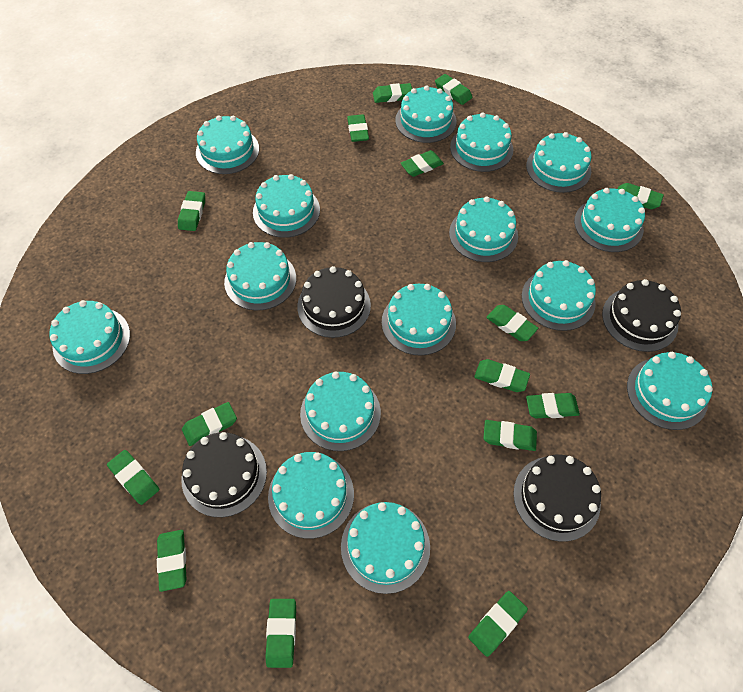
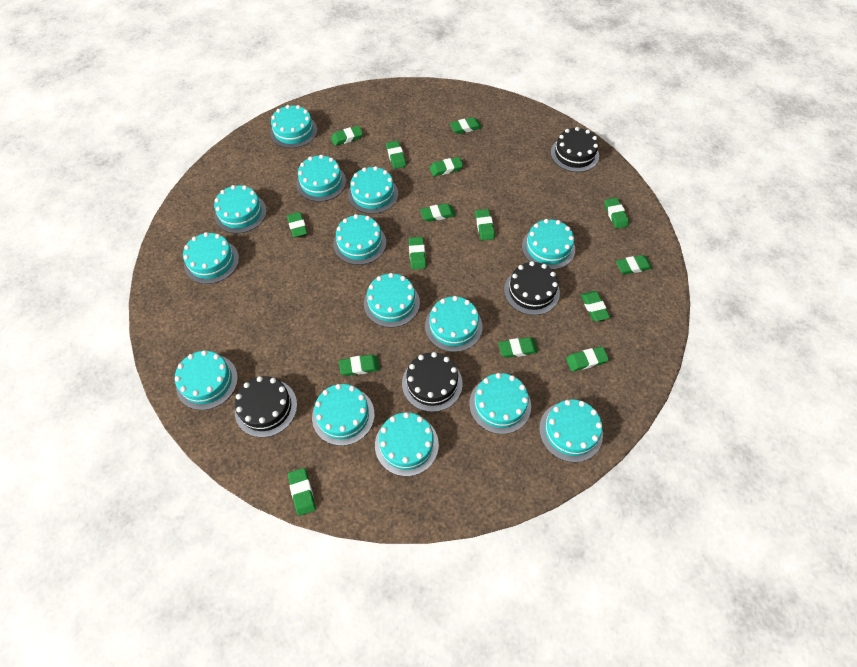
turquoise cake: 15 -> 14

